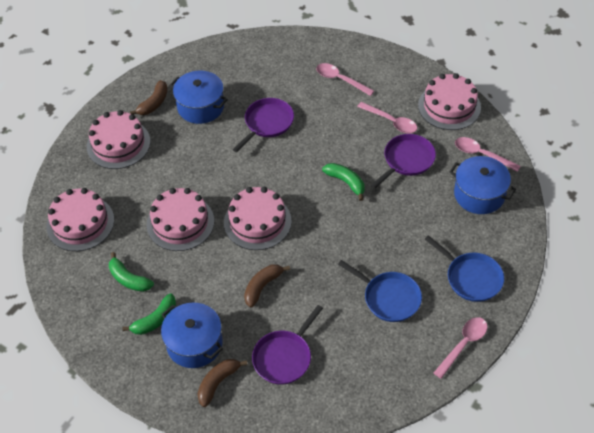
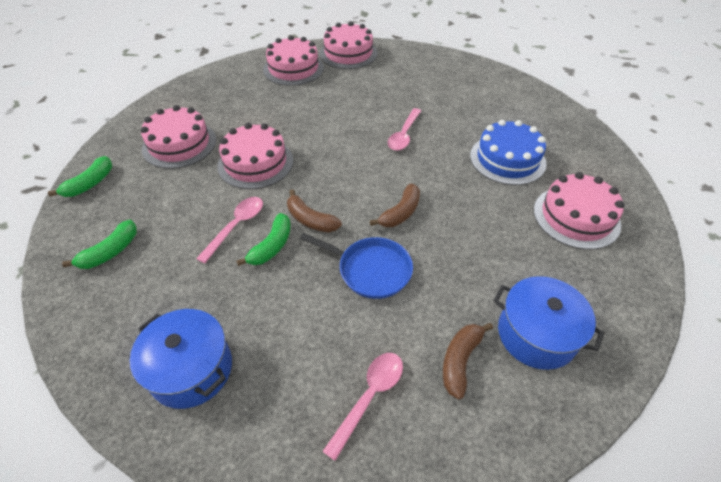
blue cake: 0 -> 1
blue pan: 2 -> 1
blue pot: 3 -> 2
pink spoon: 4 -> 3
purple pan: 3 -> 0

